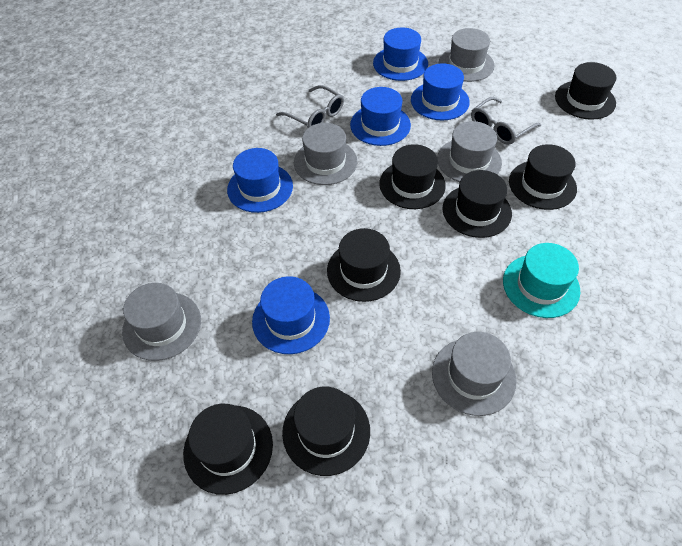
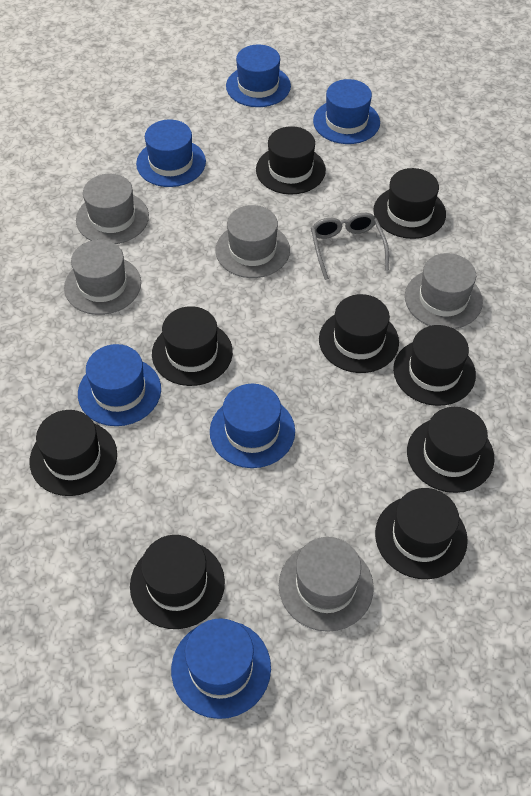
black hat: 7 -> 9
blue hat: 5 -> 6
grey glasses: 2 -> 1
turquoise hat: 1 -> 0

